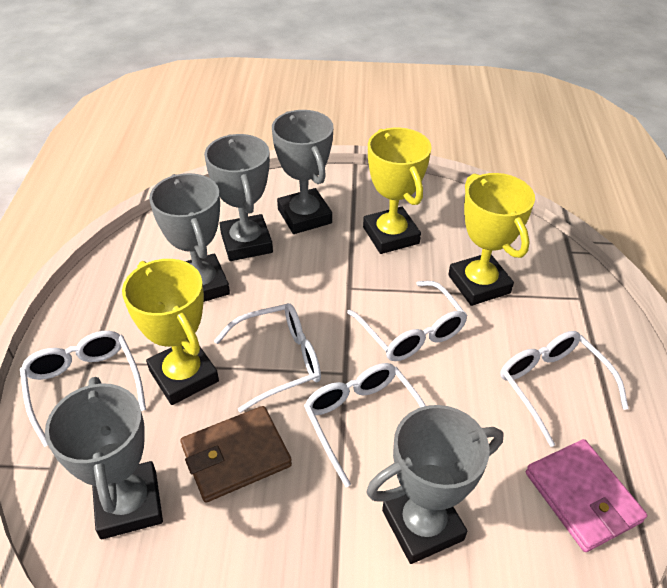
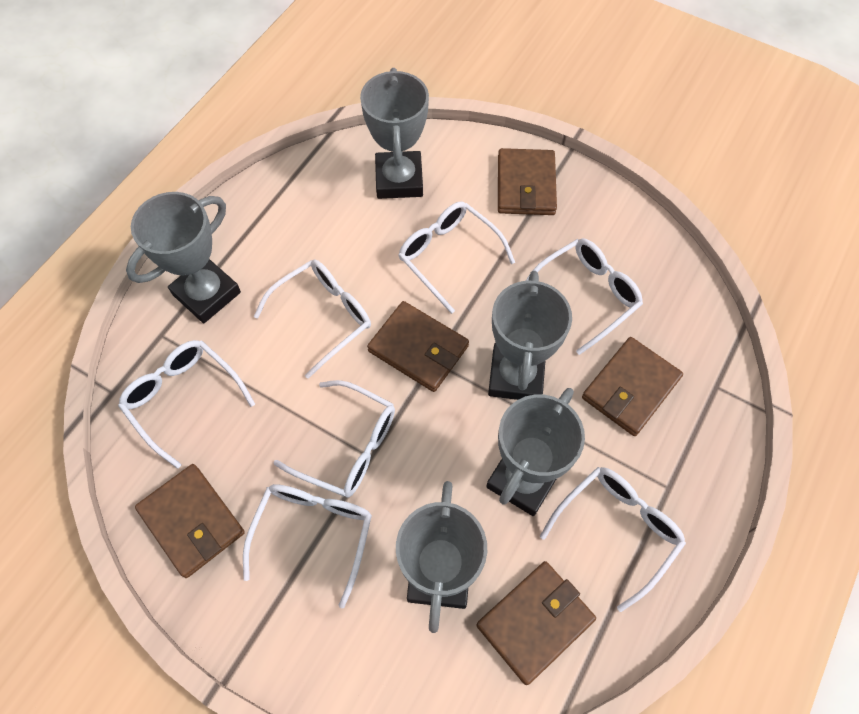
brown wallet: 1 -> 5
pink wallet: 1 -> 0
white glasses: 5 -> 7
yellow trophy: 3 -> 0

